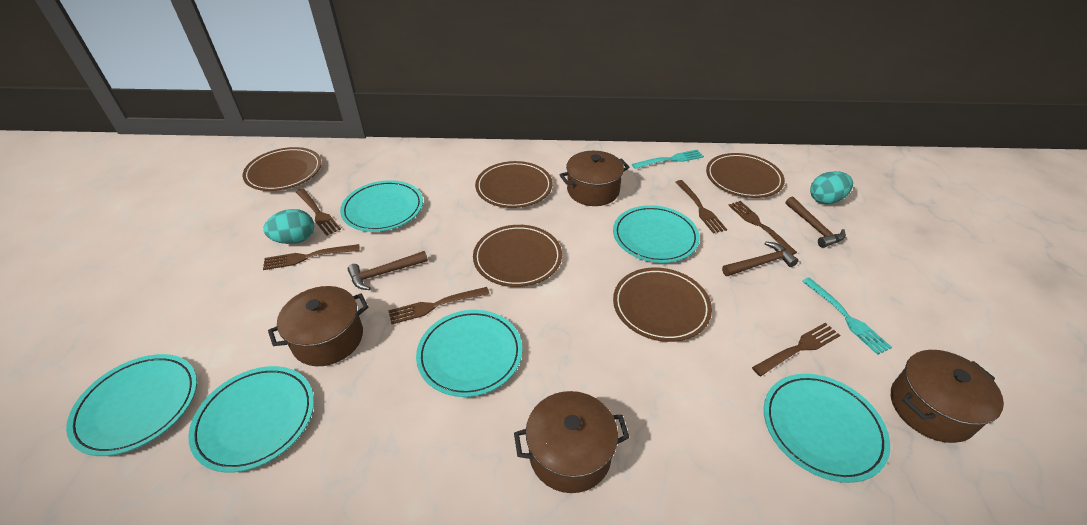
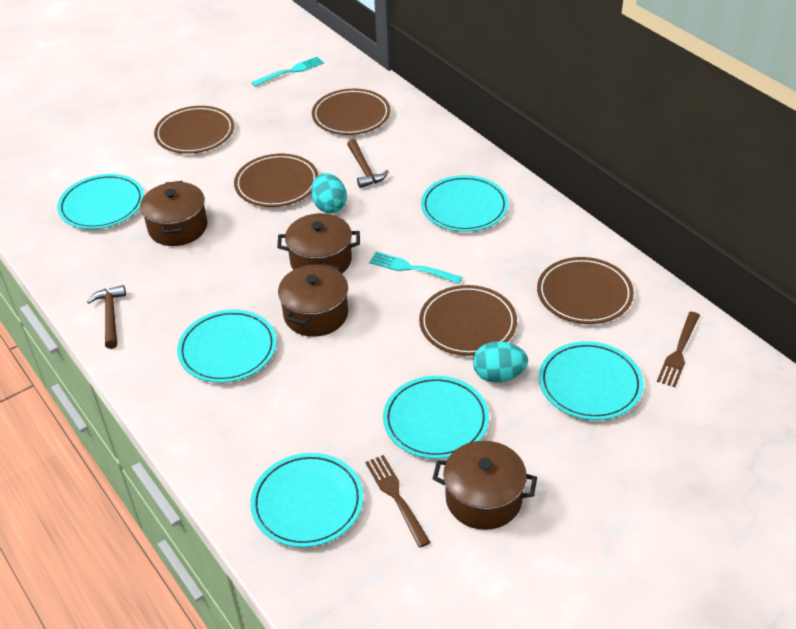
brown fork: 6 -> 2
brown hammer: 3 -> 2

